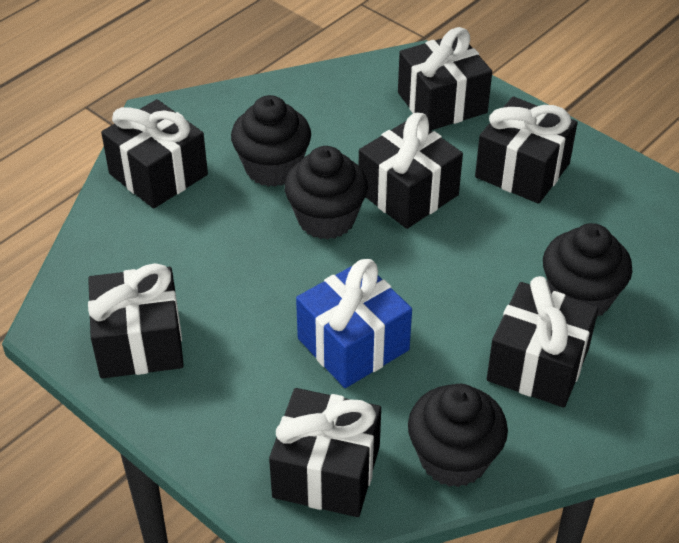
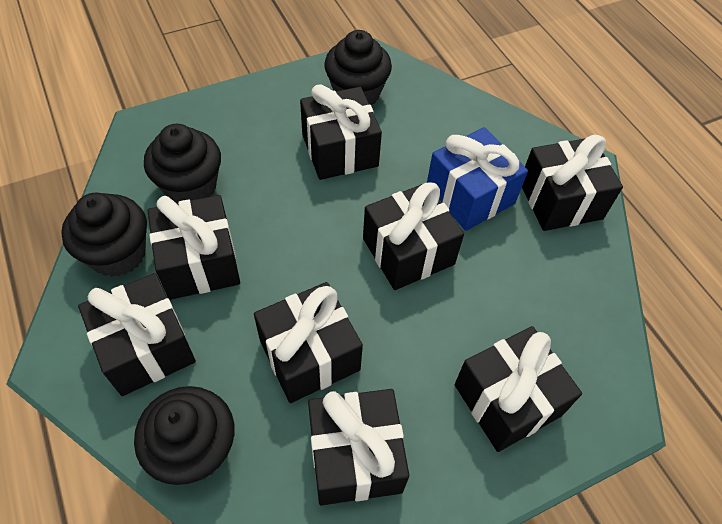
black gift: 7 -> 8

